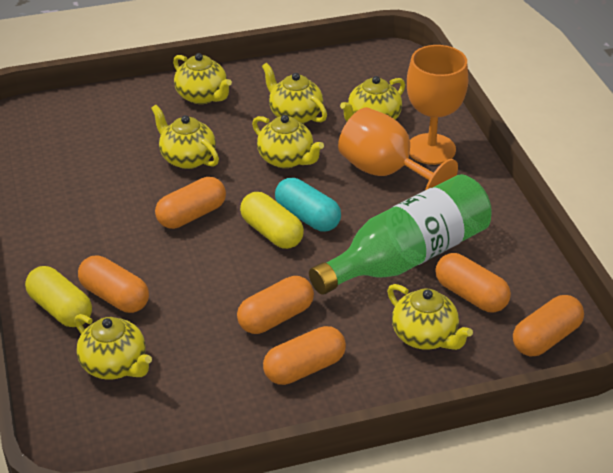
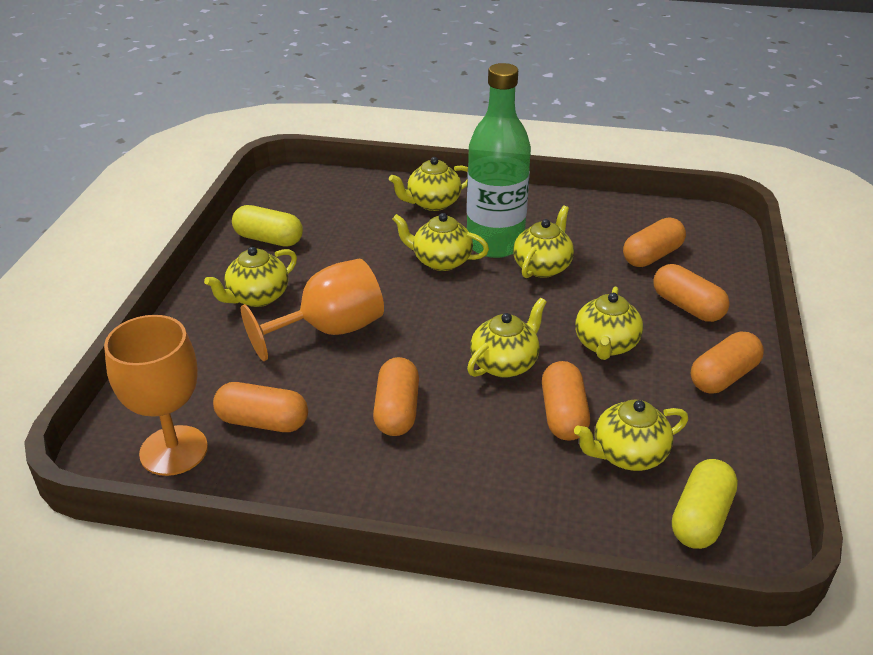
turquoise capsule: 1 -> 0

